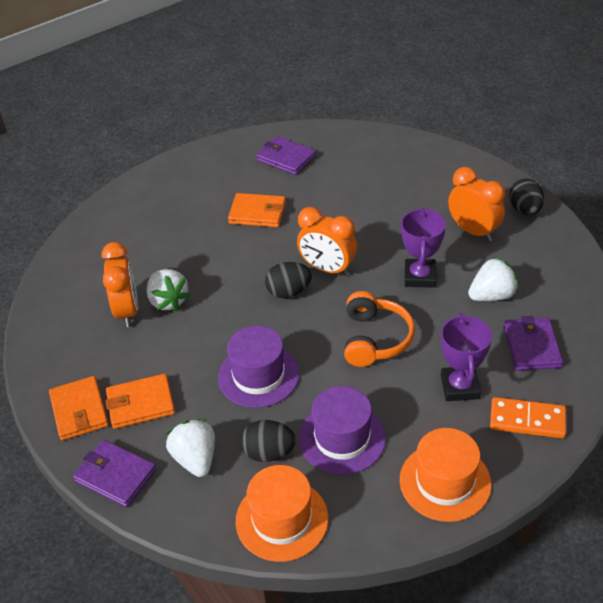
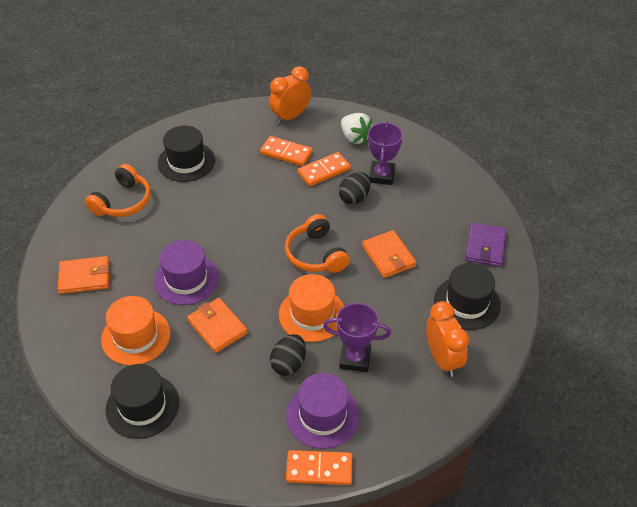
black egg: 3 -> 2
black hat: 0 -> 3
orange clock: 3 -> 2
orange domino: 1 -> 3
orange headphones: 1 -> 2
purple wallet: 3 -> 1
white strawberry: 3 -> 1

